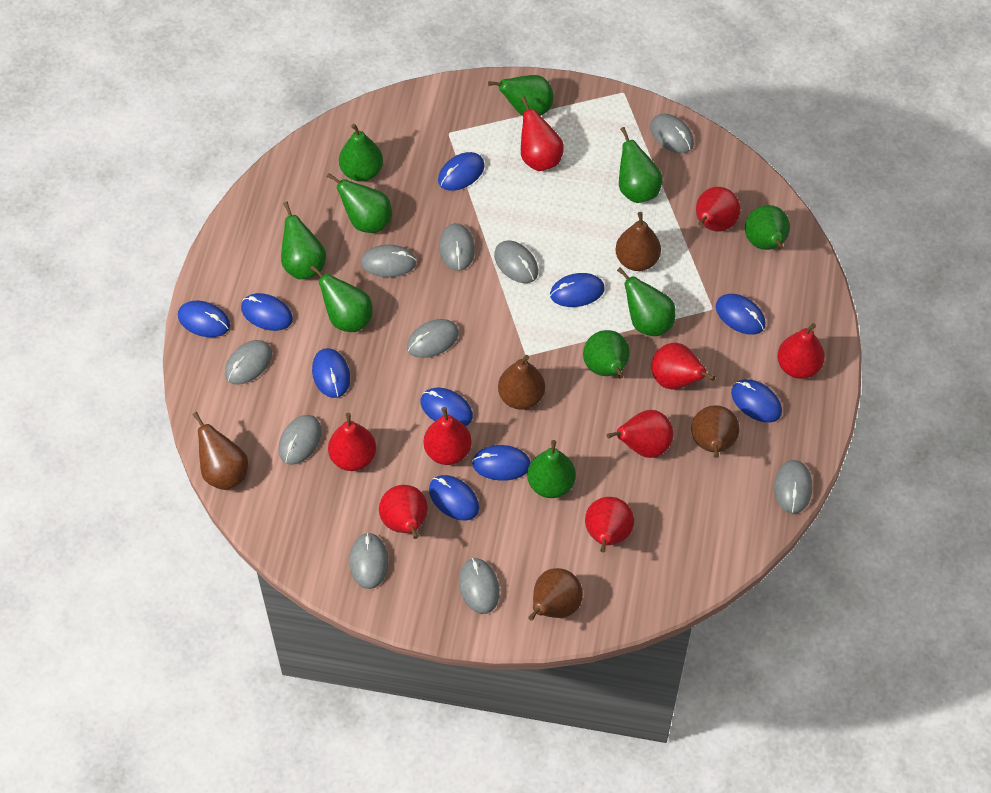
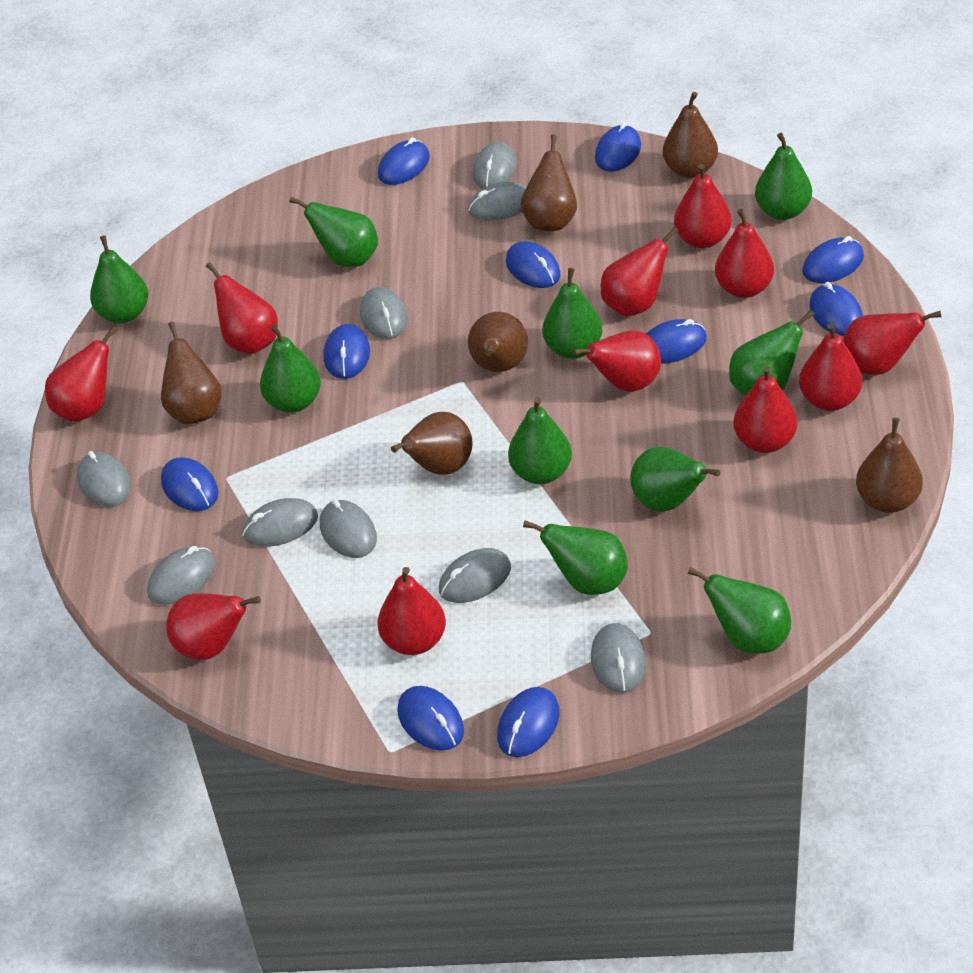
brown pear: 5 -> 6
grey mouse: 10 -> 9
red pear: 9 -> 11

